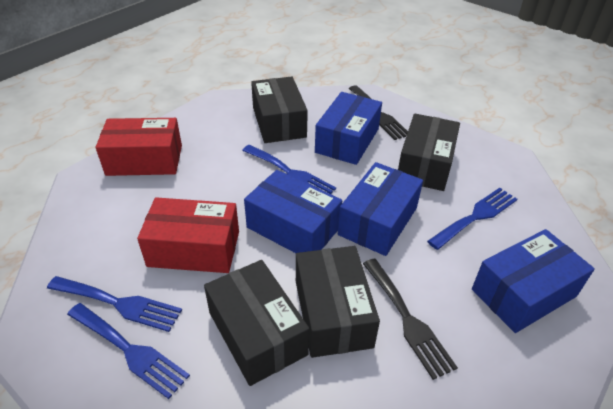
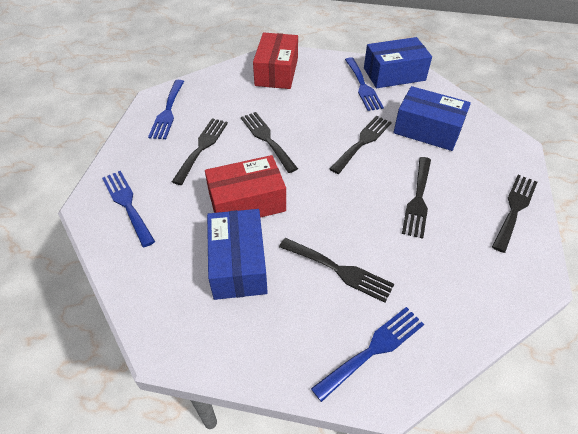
black box: 4 -> 0
black fork: 2 -> 6
blue box: 4 -> 3

